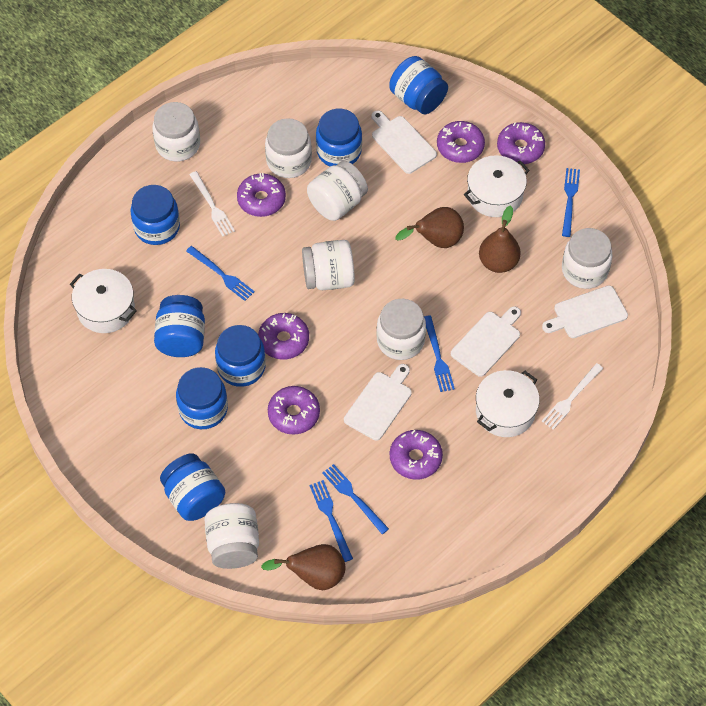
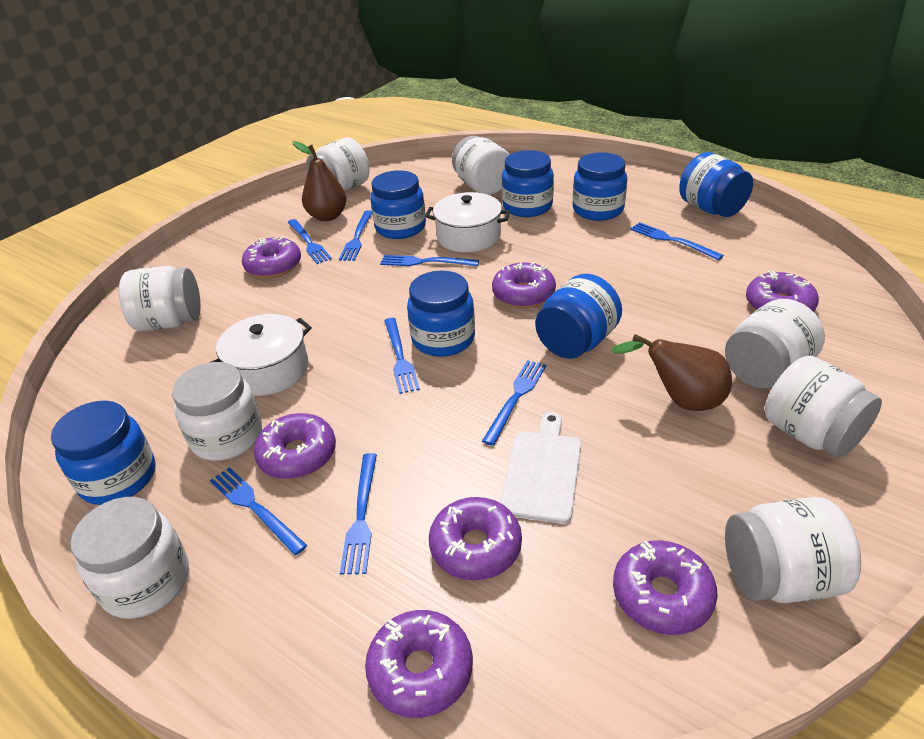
blue fork: 5 -> 8
brown pear: 3 -> 2
purple donut: 6 -> 7
white cutting board: 4 -> 1
white fork: 2 -> 0
white jar: 7 -> 8
white pot: 3 -> 2

